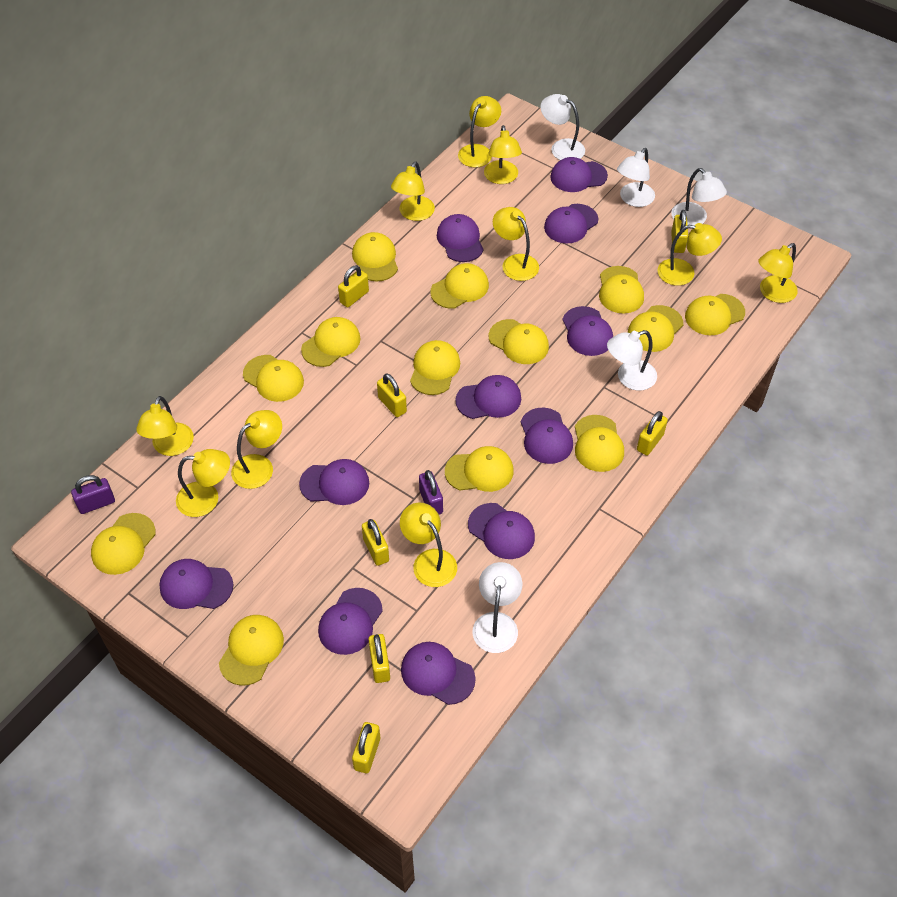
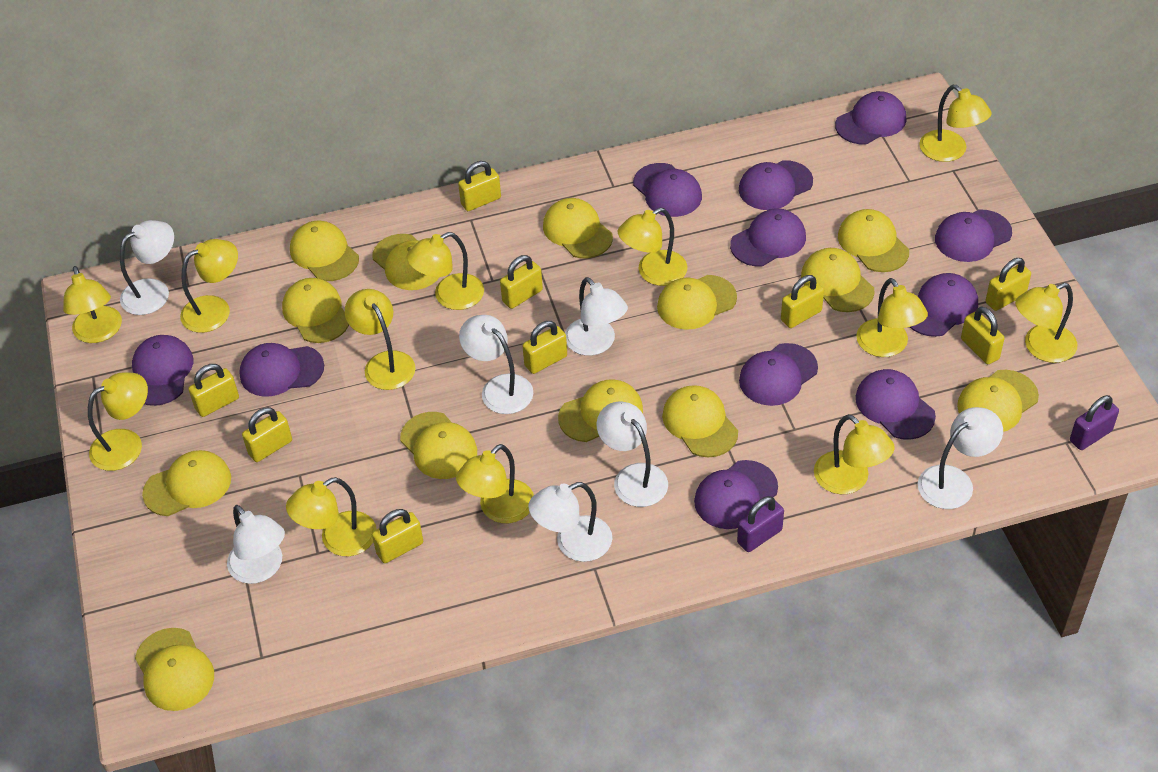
white lamp: 5 -> 7
yellow lamp: 10 -> 12
yellow padlock: 7 -> 9

